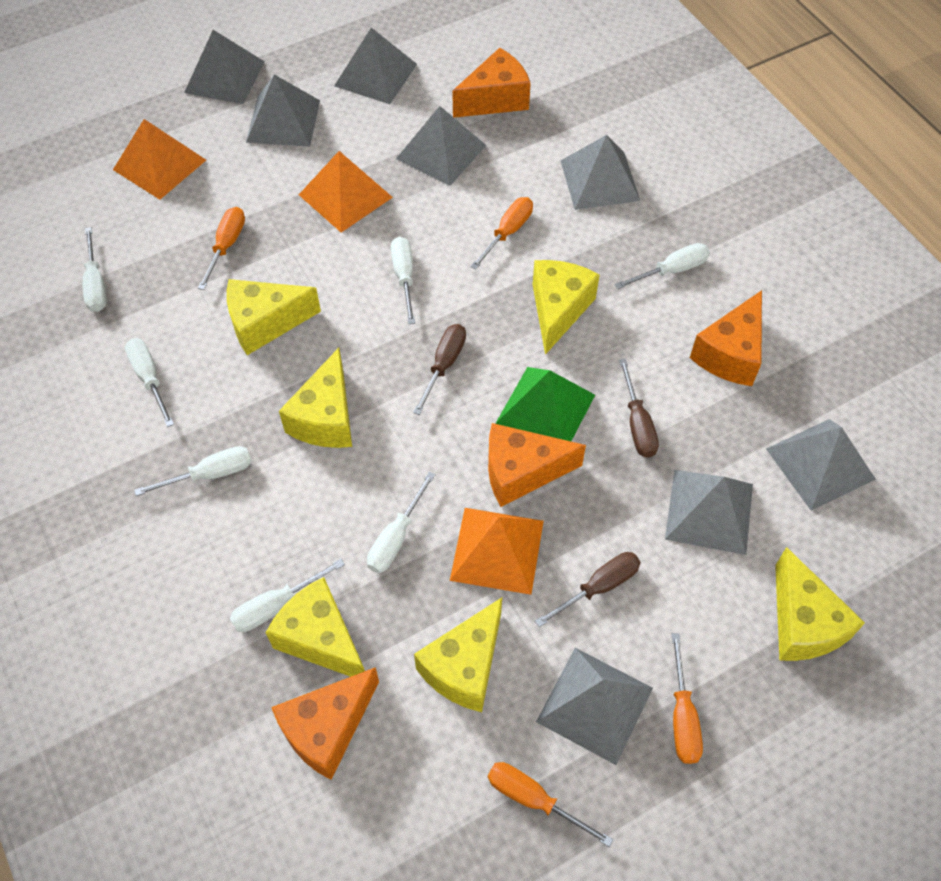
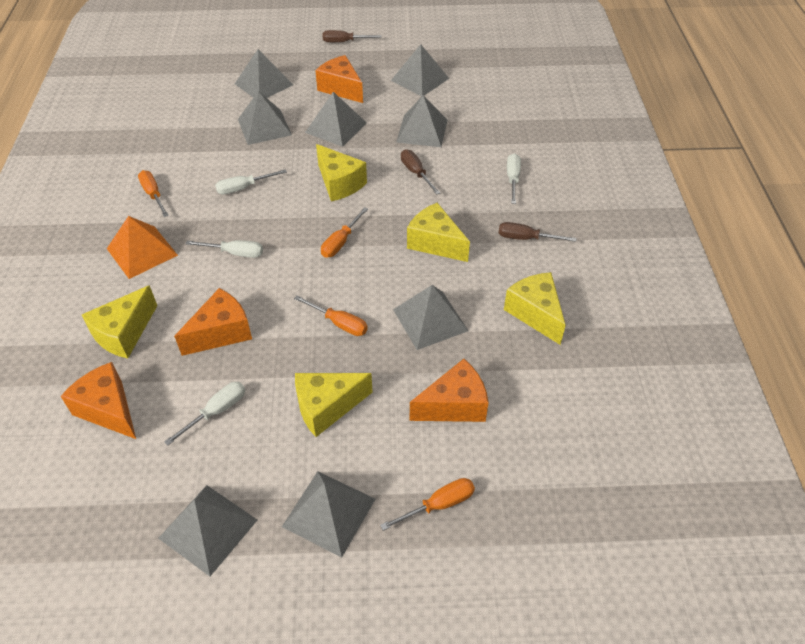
green pyramid: 1 -> 0
orange pyramid: 3 -> 1
white screwdriver: 7 -> 4
yellow cheese: 6 -> 5

